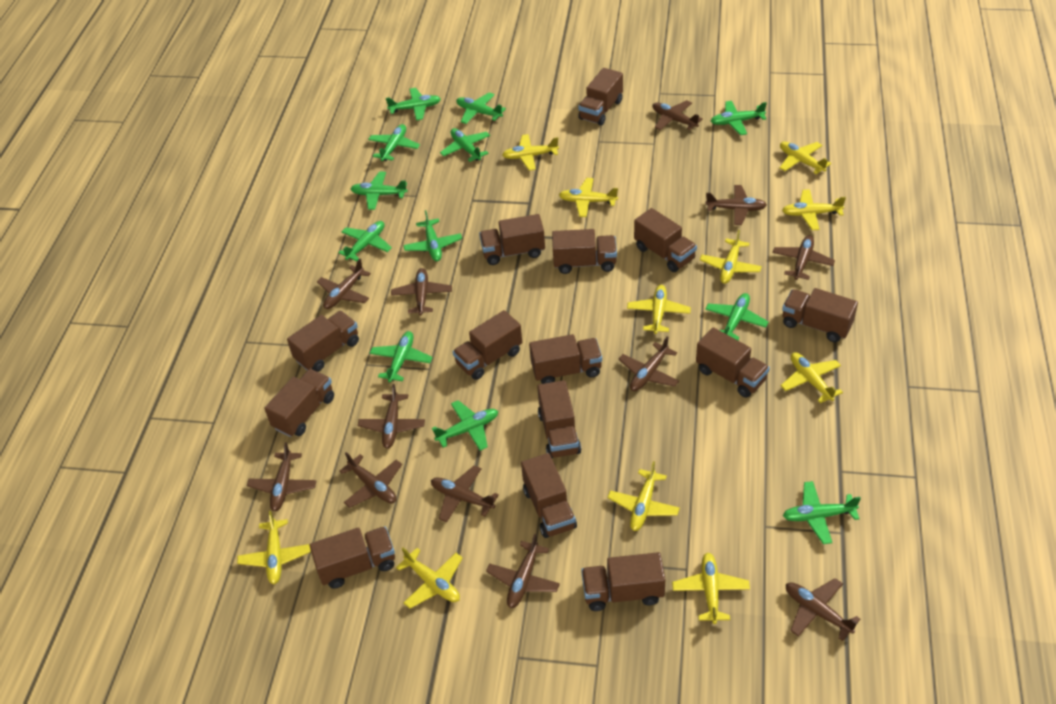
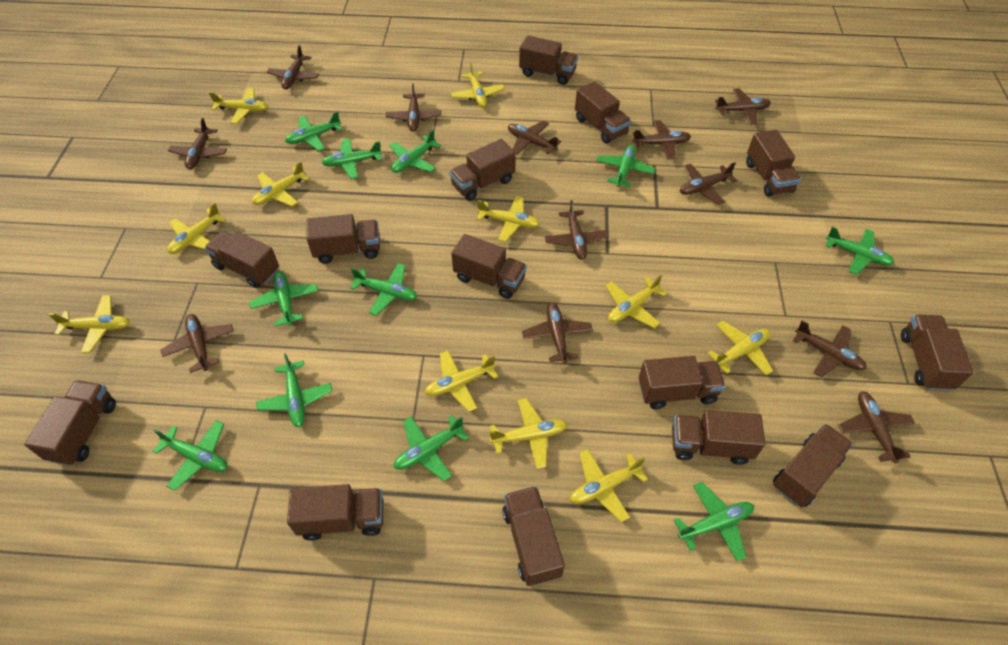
green plane: 12 -> 11

